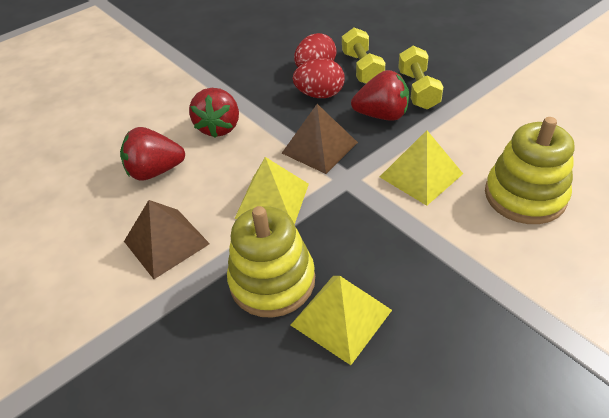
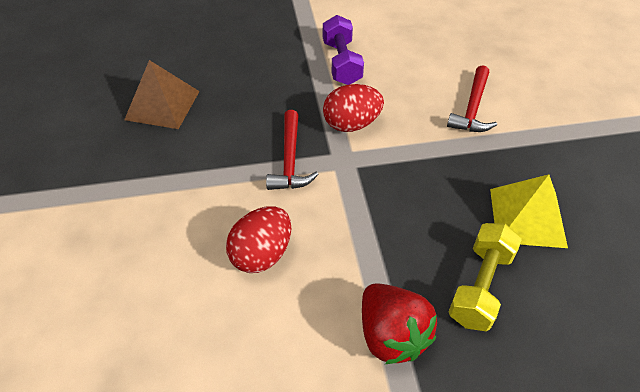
brown pyramid: 2 -> 1
purple dumbbell: 0 -> 1
red hammer: 0 -> 2
red strawberry: 3 -> 1
yellow dumbbell: 2 -> 1
yellow pyramid: 3 -> 1
yellow stacking toy: 2 -> 0

